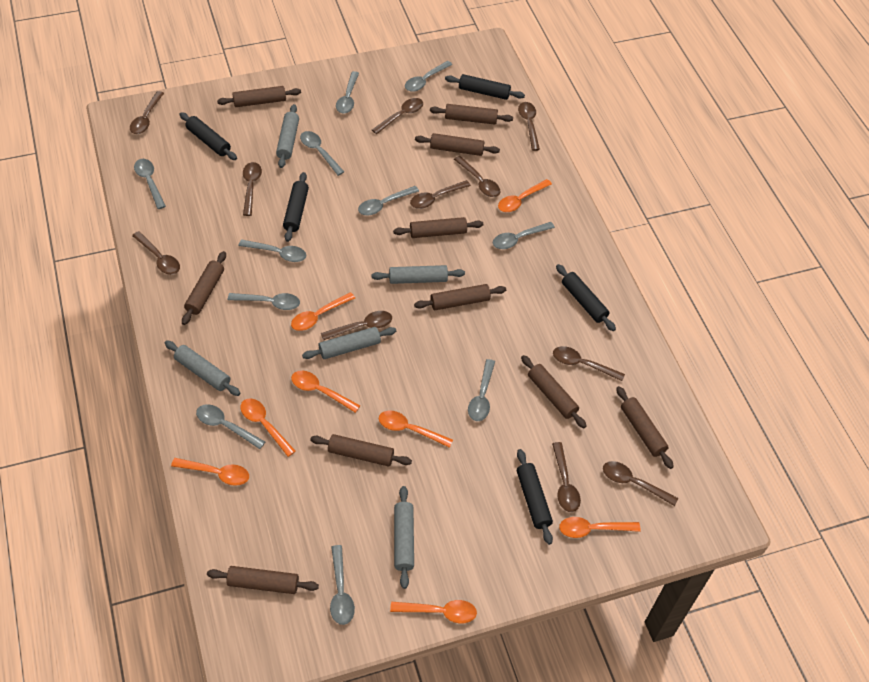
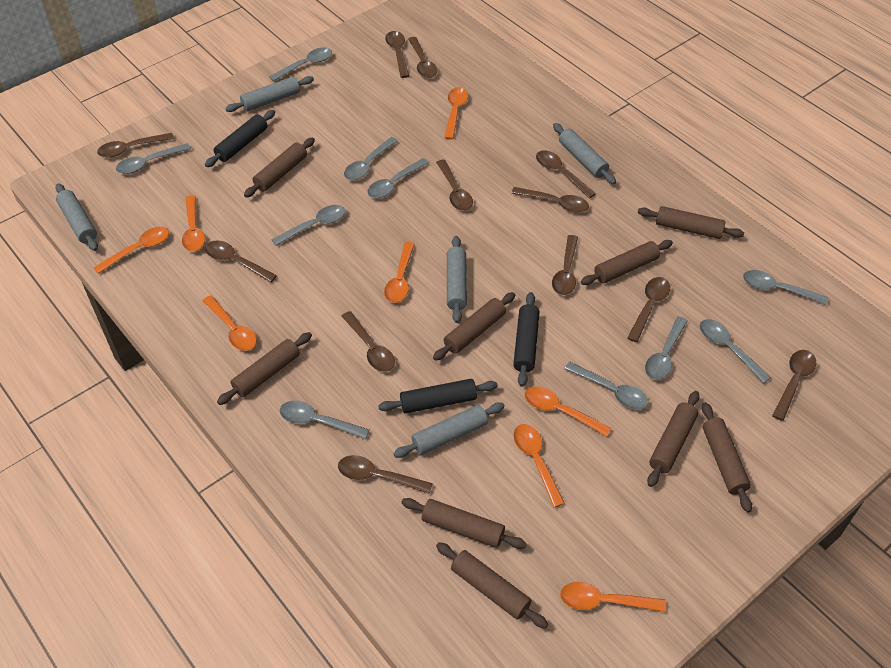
black rolling pin: 5 -> 3
brown rolling pin: 10 -> 9
brown spoon: 11 -> 12
grey spoon: 11 -> 10

